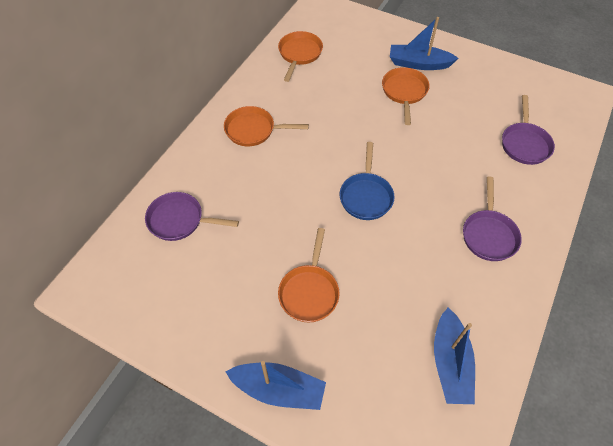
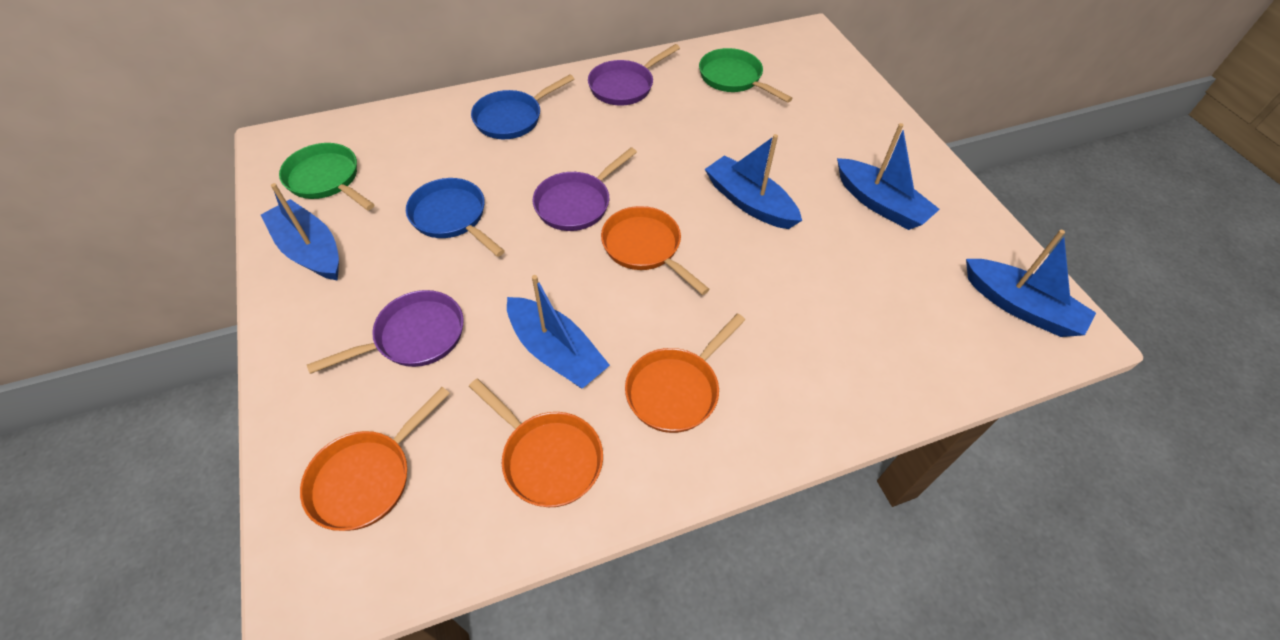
blue boat: 3 -> 5
blue pan: 1 -> 2
green pan: 0 -> 2

